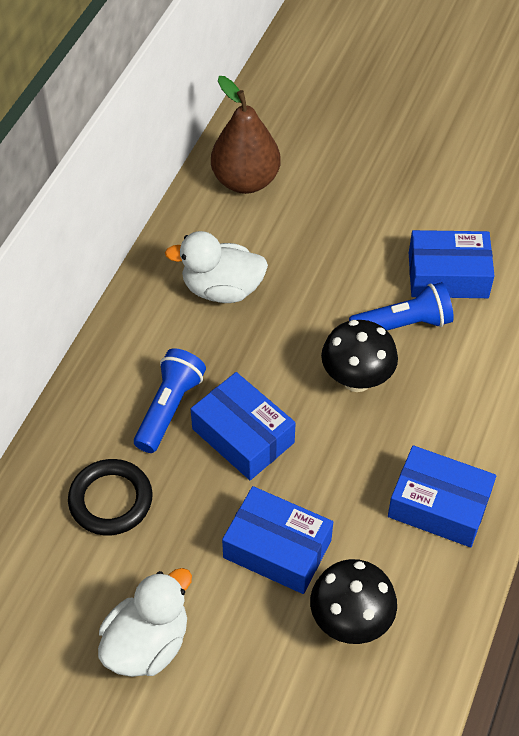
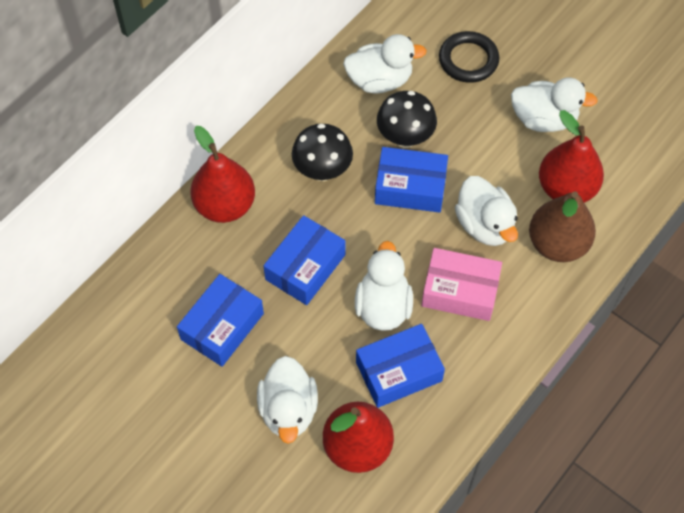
blue flashlight: 2 -> 0
pink box: 0 -> 1
red pear: 0 -> 3
white duck: 2 -> 5

